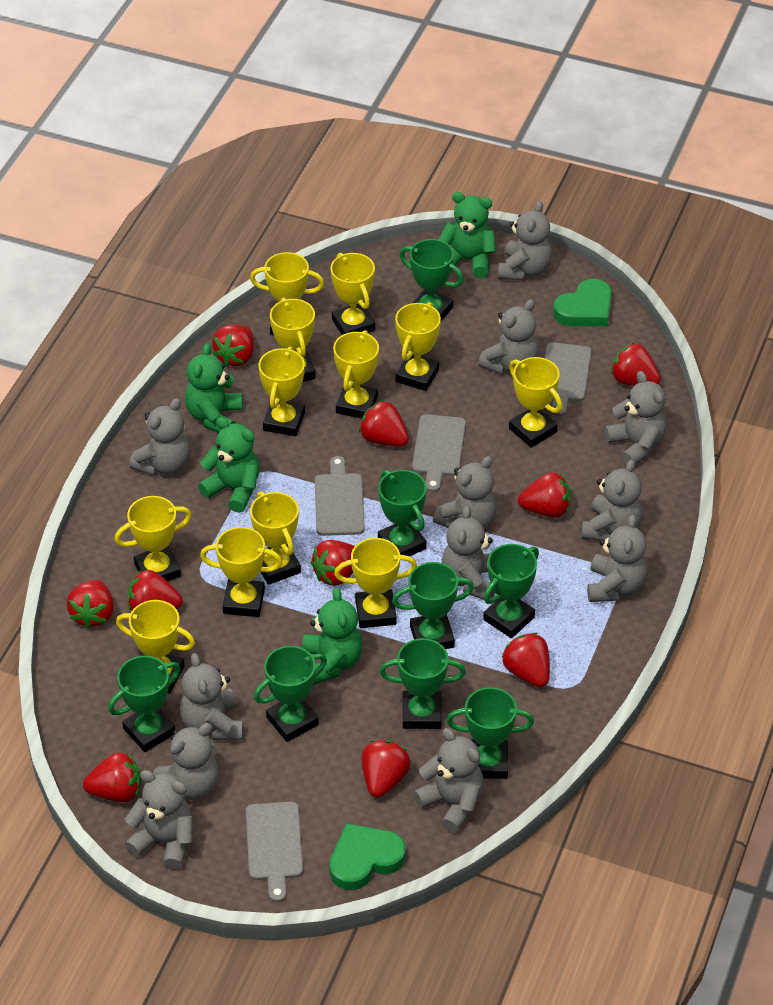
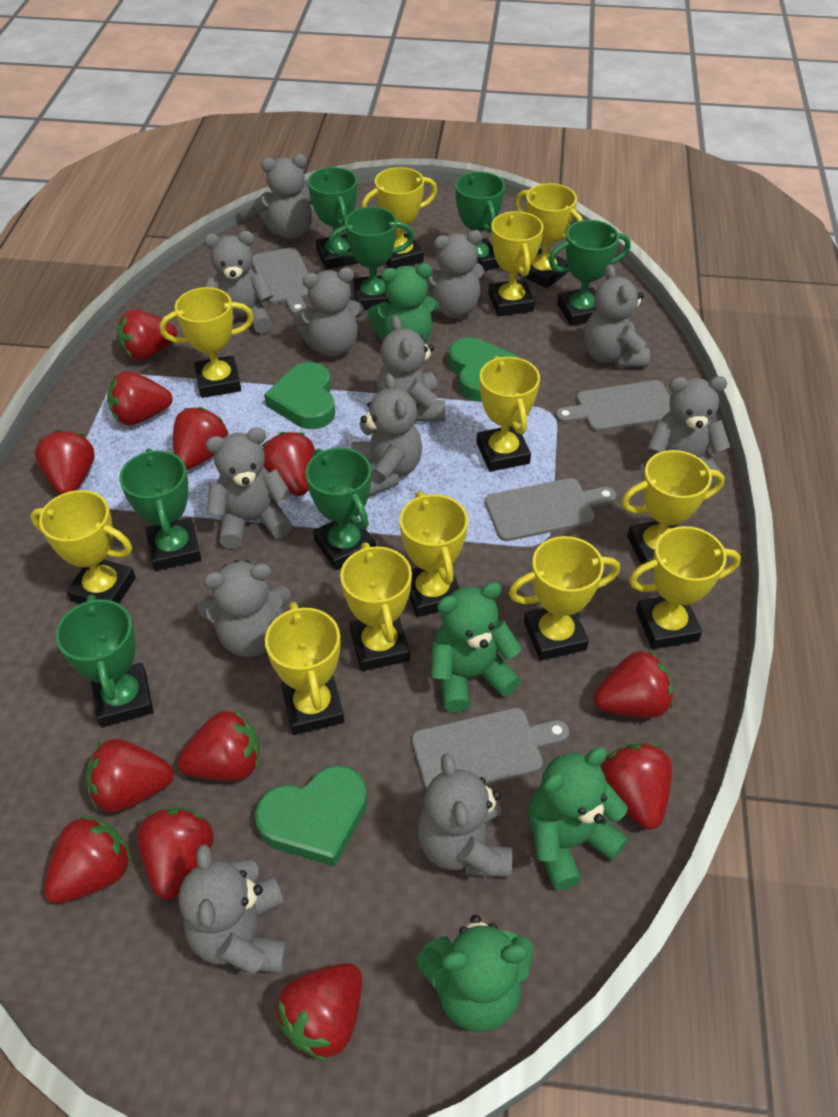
green heart: 2 -> 3
green trophy: 8 -> 7
red strawberry: 10 -> 12

